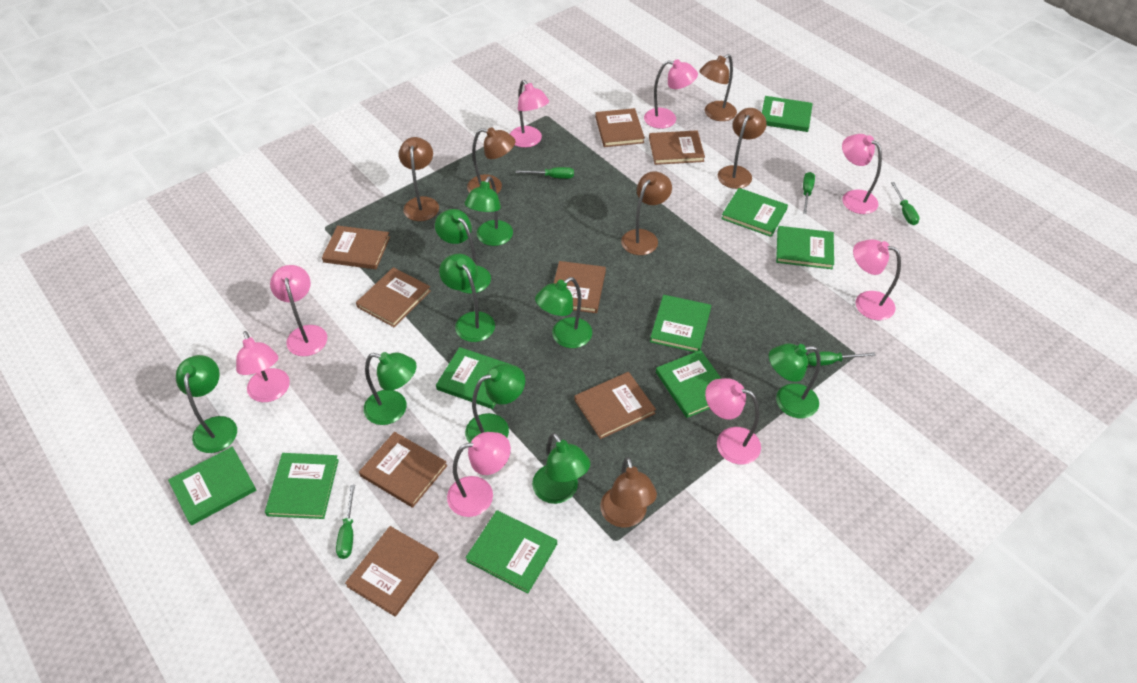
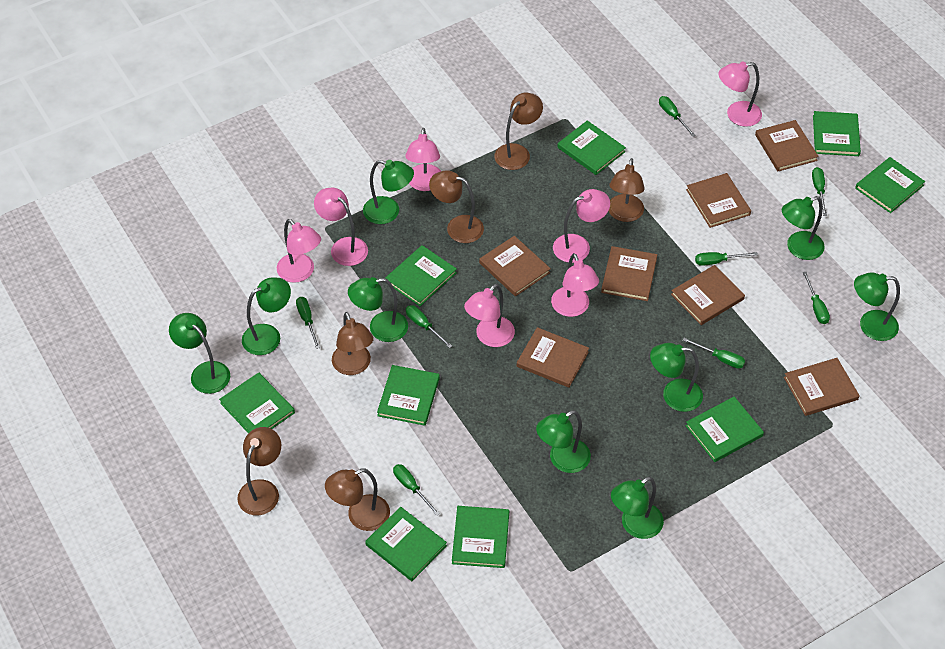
brown book: 8 -> 7
green screwdriver: 5 -> 8
pink lamp: 8 -> 7

